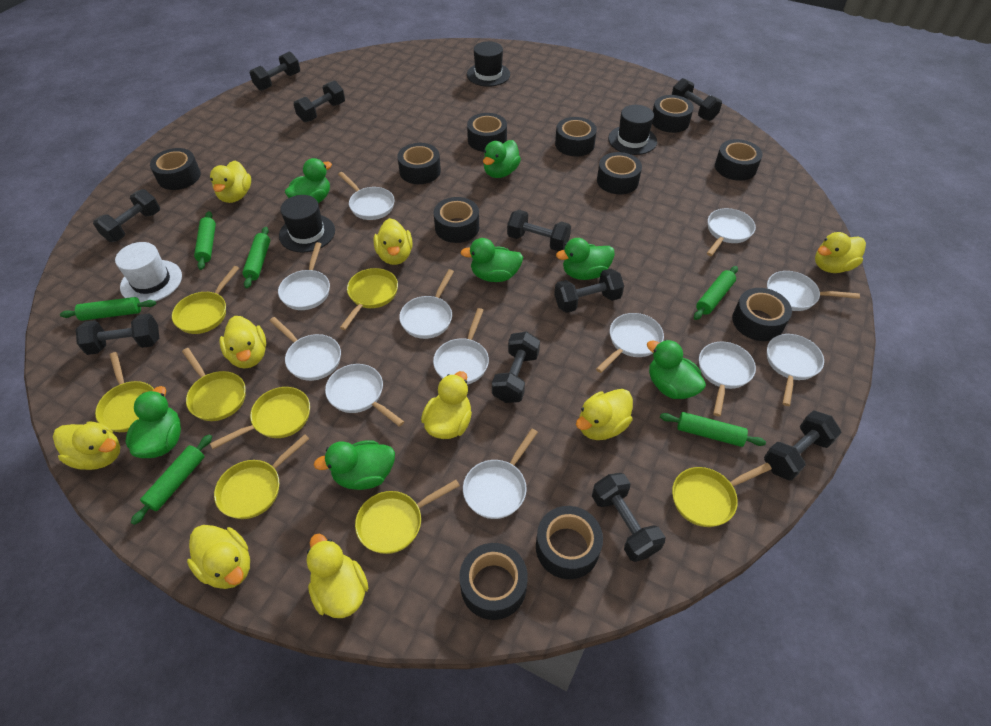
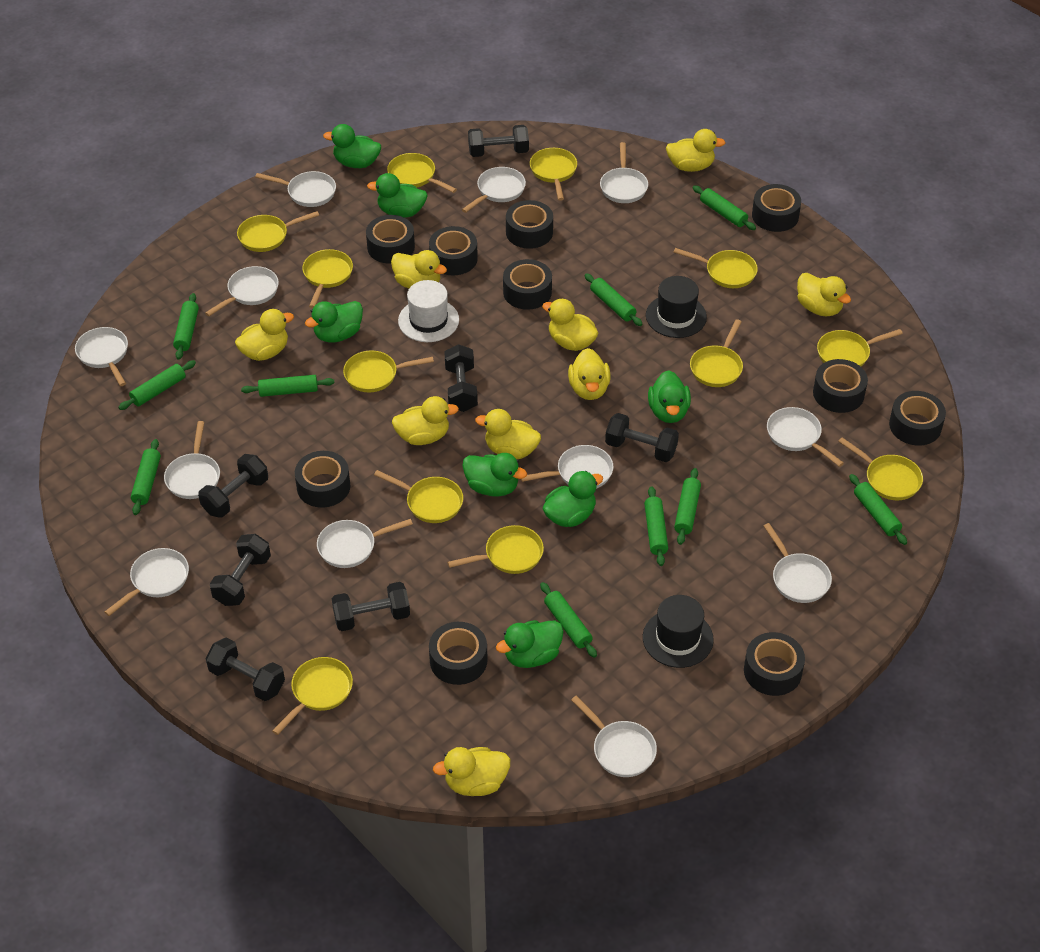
black dumbbell: 10 -> 7
black hat: 3 -> 2
black tape: 11 -> 10
green rolling pin: 6 -> 10
yellow pan: 8 -> 12

